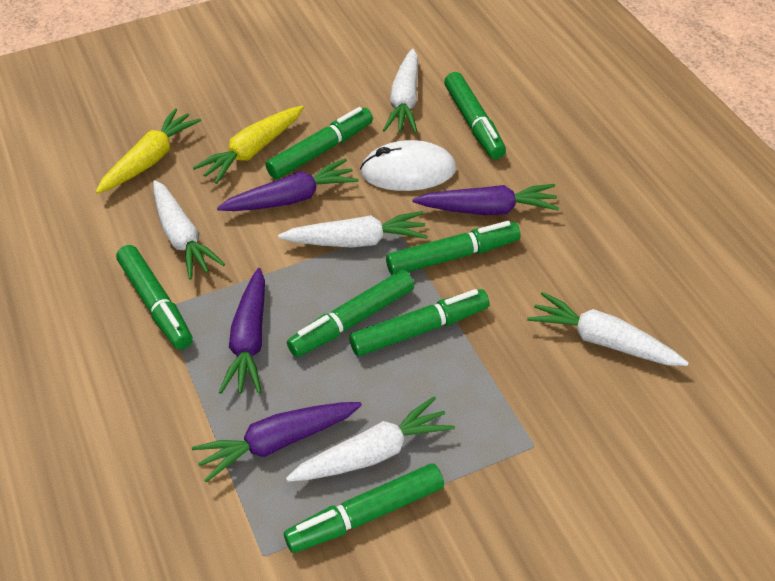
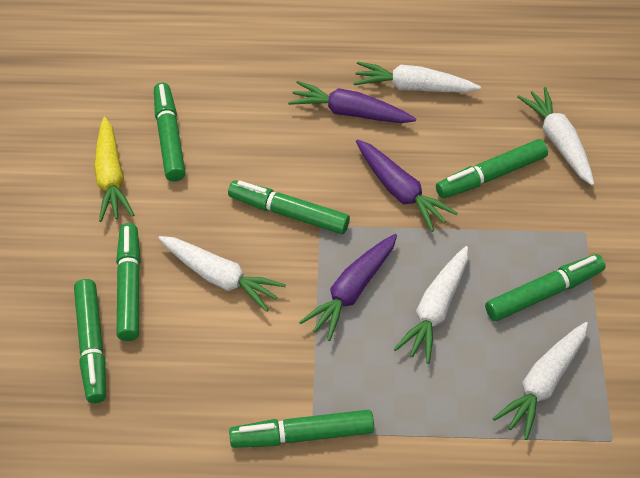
purple carrot: 4 -> 3
white mouse: 1 -> 0
yellow carrot: 2 -> 1

